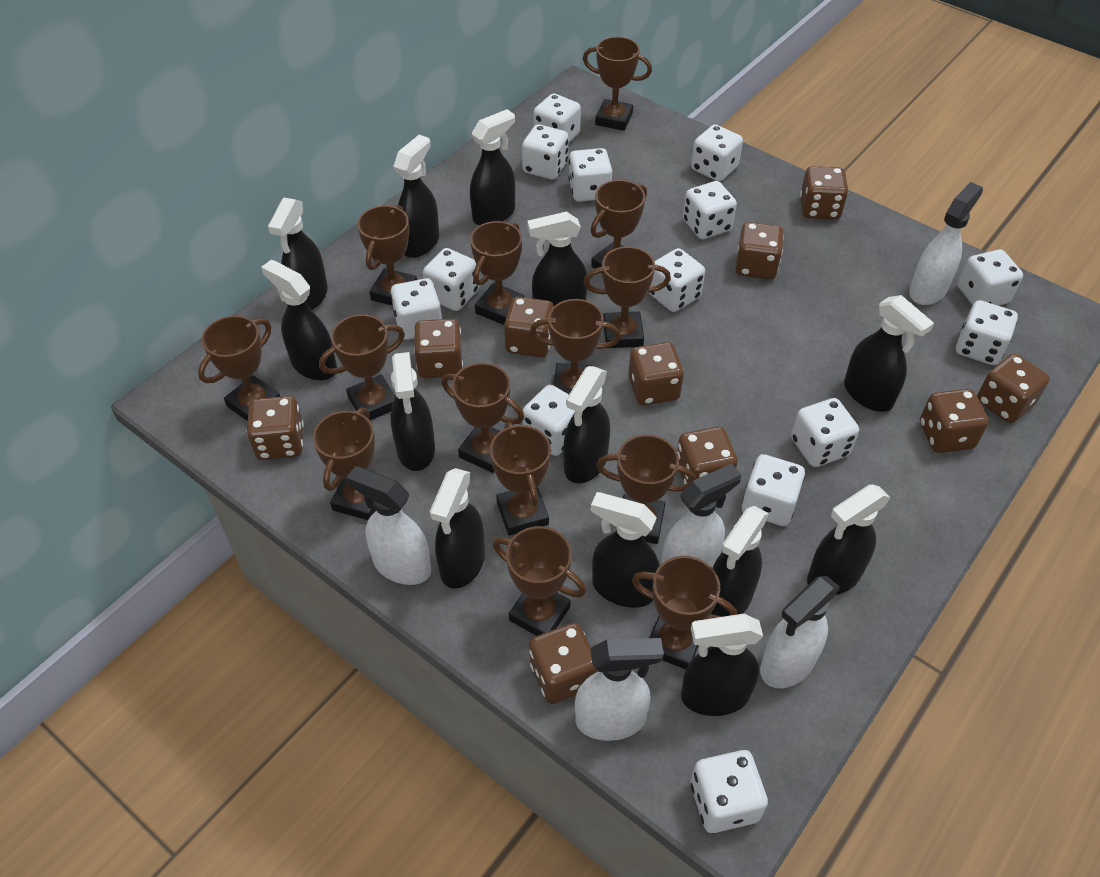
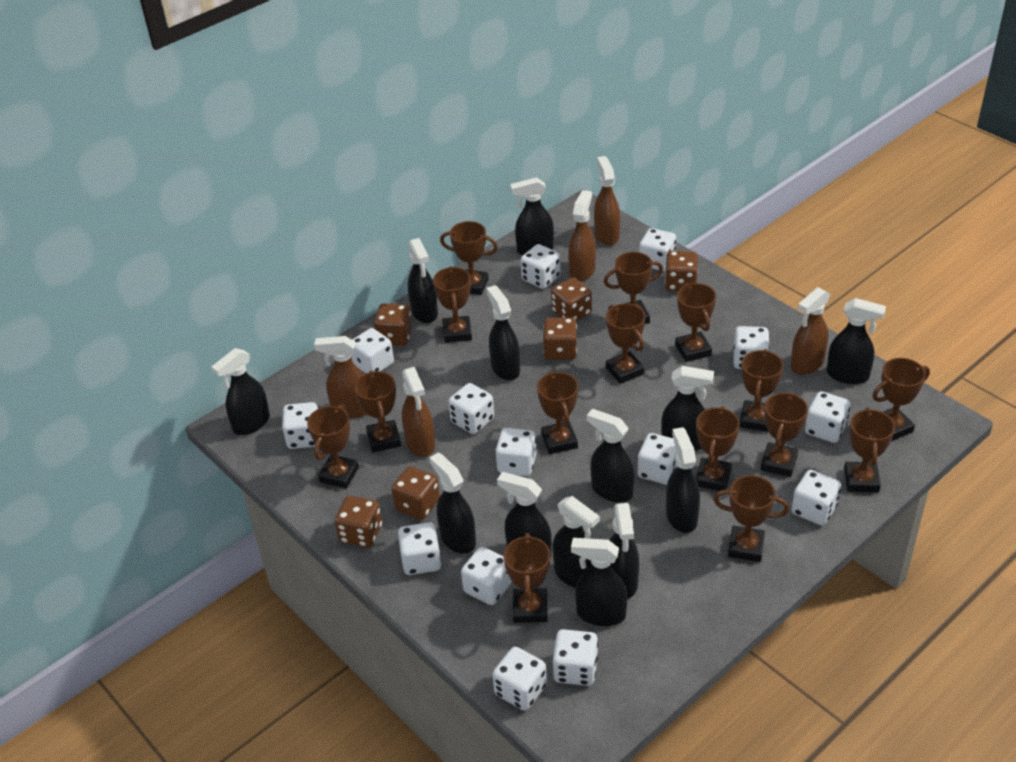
brown dice: 10 -> 6
brown spray bottle: 0 -> 5
brown trophy: 14 -> 15
white spray bottle: 5 -> 0

